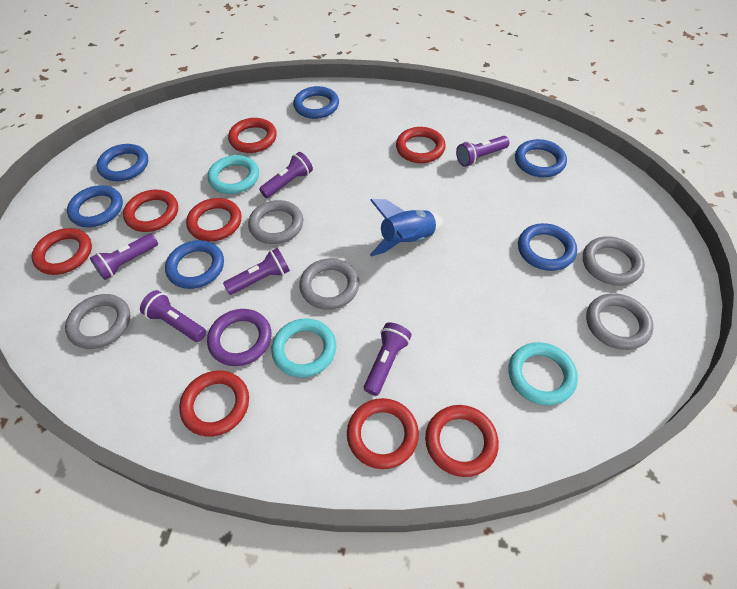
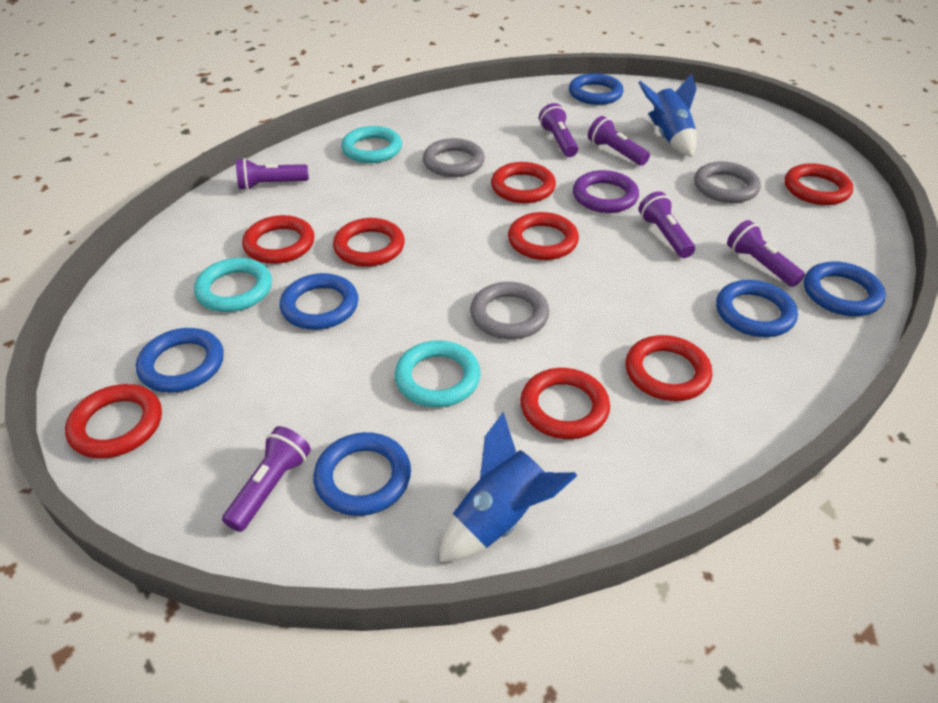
blue rocket: 1 -> 2
grey ring: 5 -> 3

